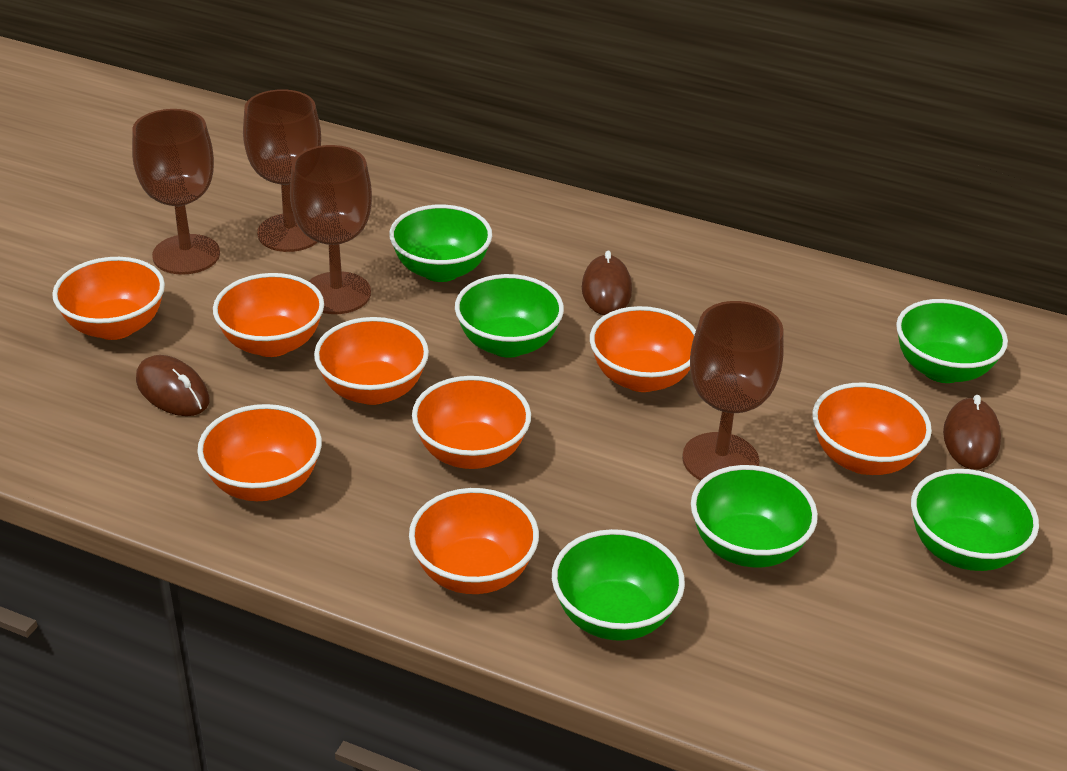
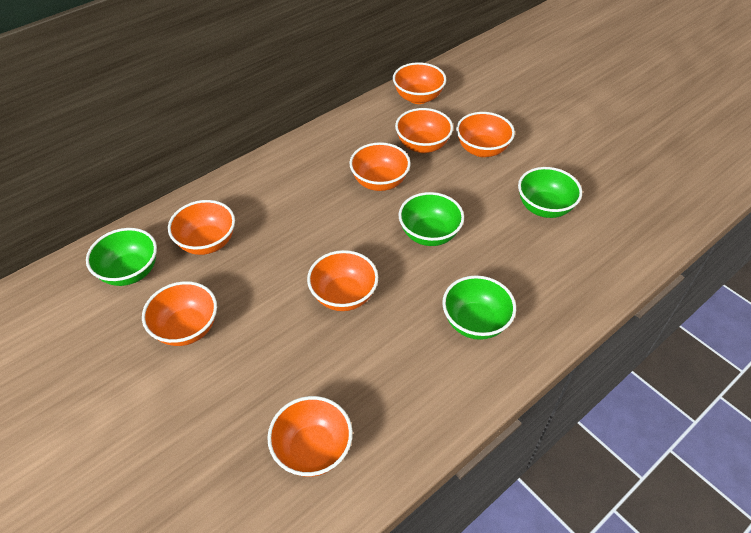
brown goblet: 4 -> 0
brown mouse: 3 -> 0
green bowl: 6 -> 4

